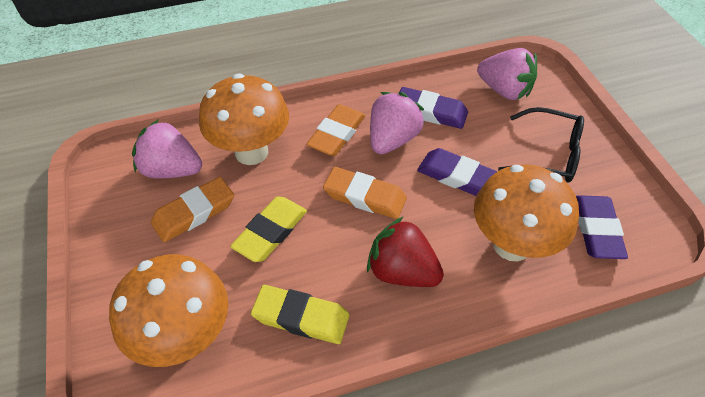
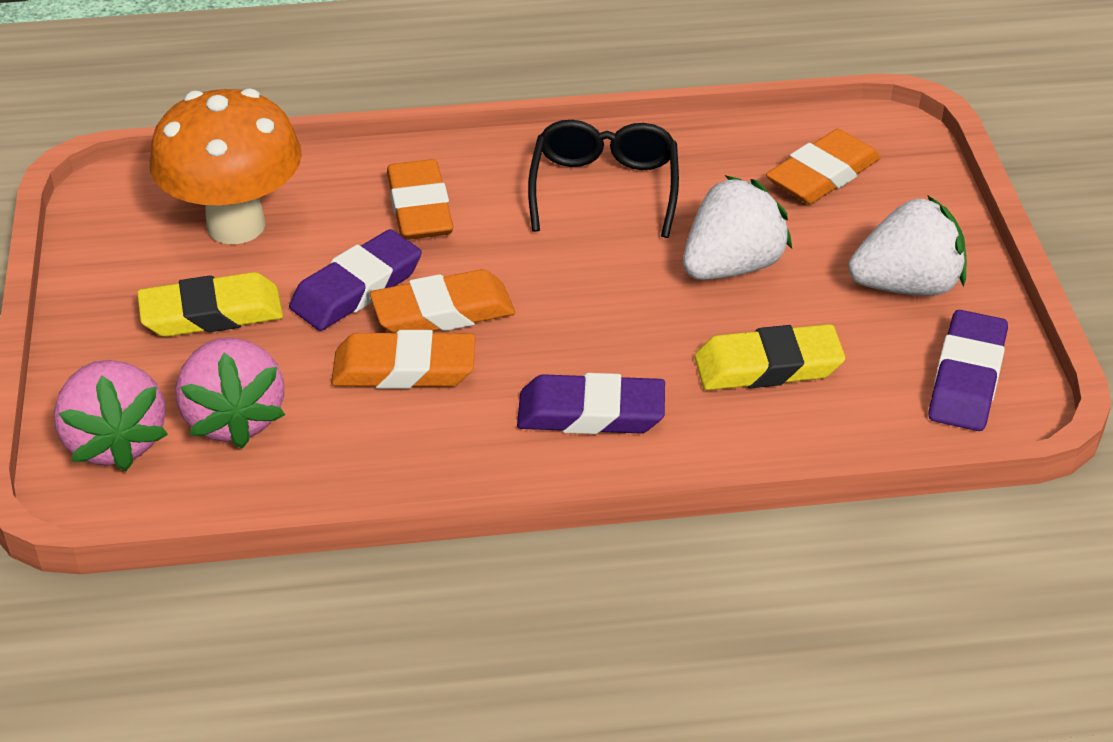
orange eraser: 3 -> 4
orange mushroom: 3 -> 1
pink strawberry: 3 -> 2
red strawberry: 1 -> 0
white strawberry: 0 -> 2

